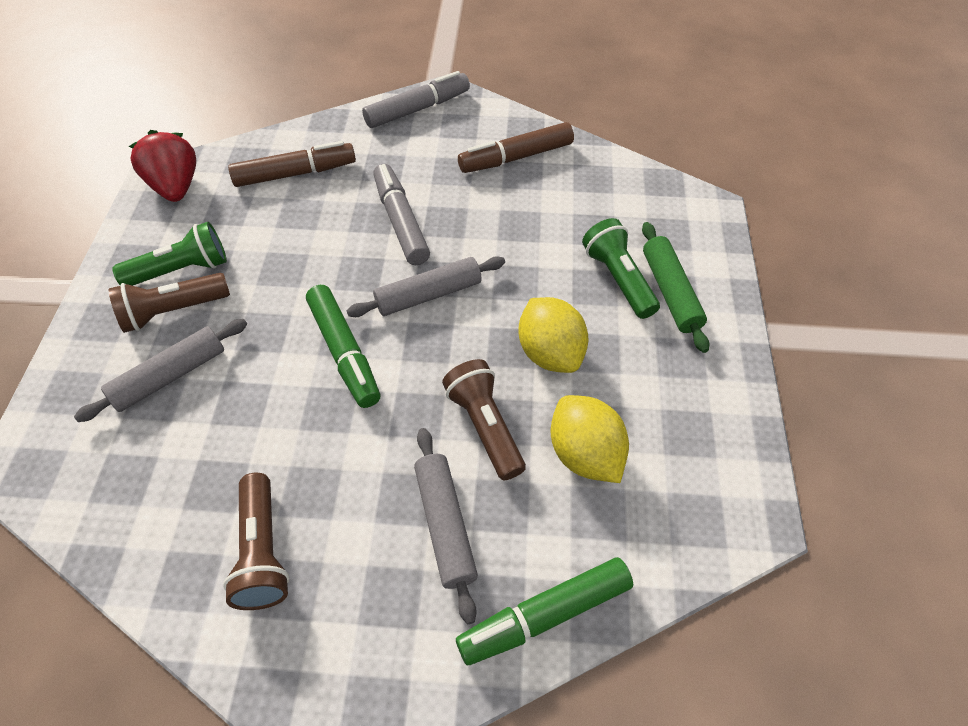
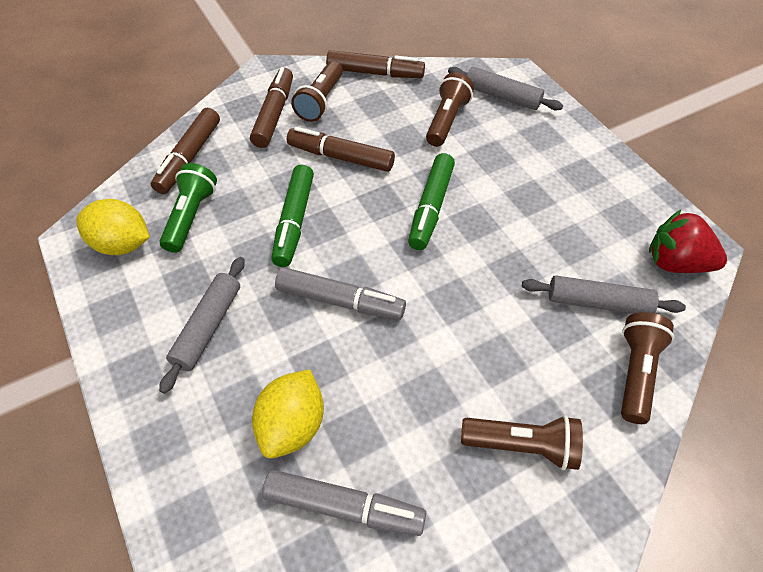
brown flashlight: 3 -> 4
brown marker: 2 -> 4
green flashlight: 2 -> 1
green rolling pin: 1 -> 0

